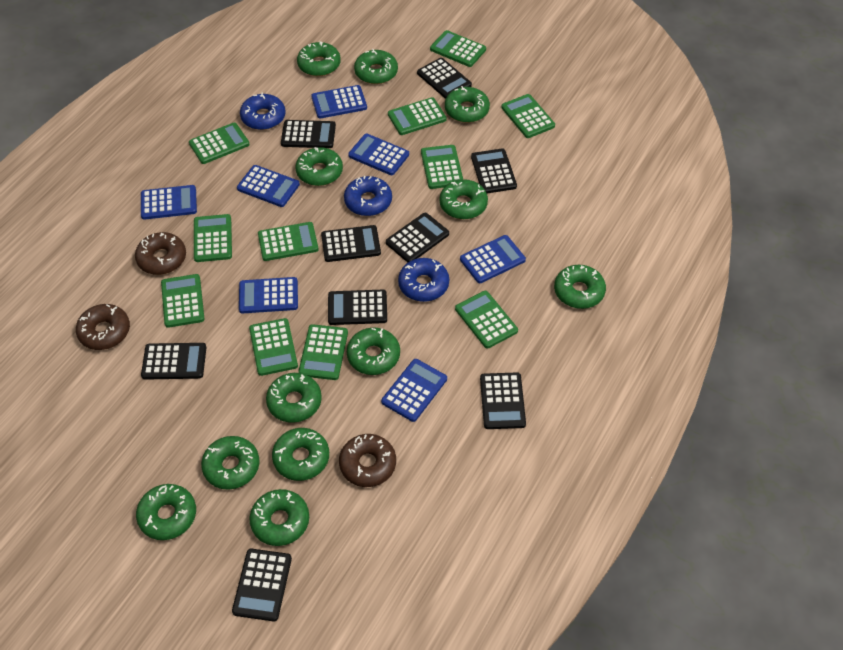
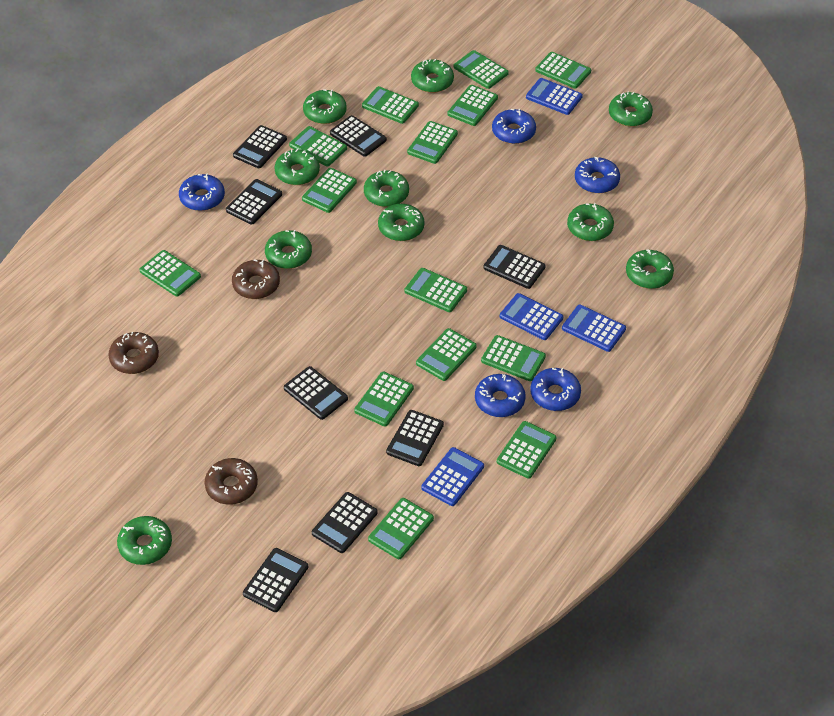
black calculator: 9 -> 8
blue calculator: 7 -> 4
blue donut: 3 -> 5
green calculator: 11 -> 14
green donut: 12 -> 10

